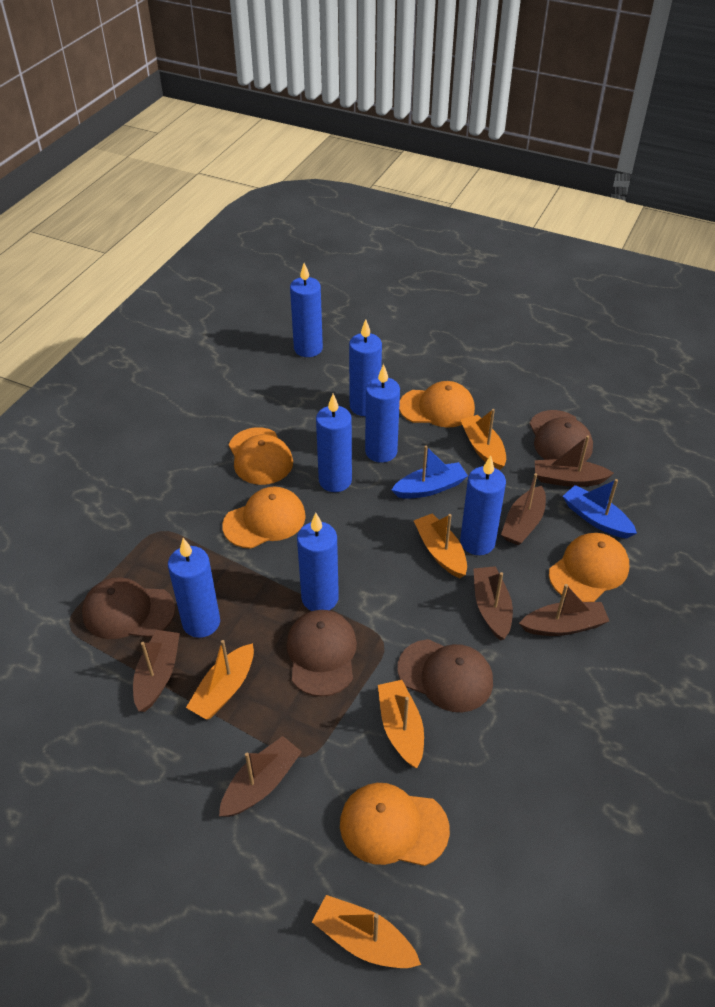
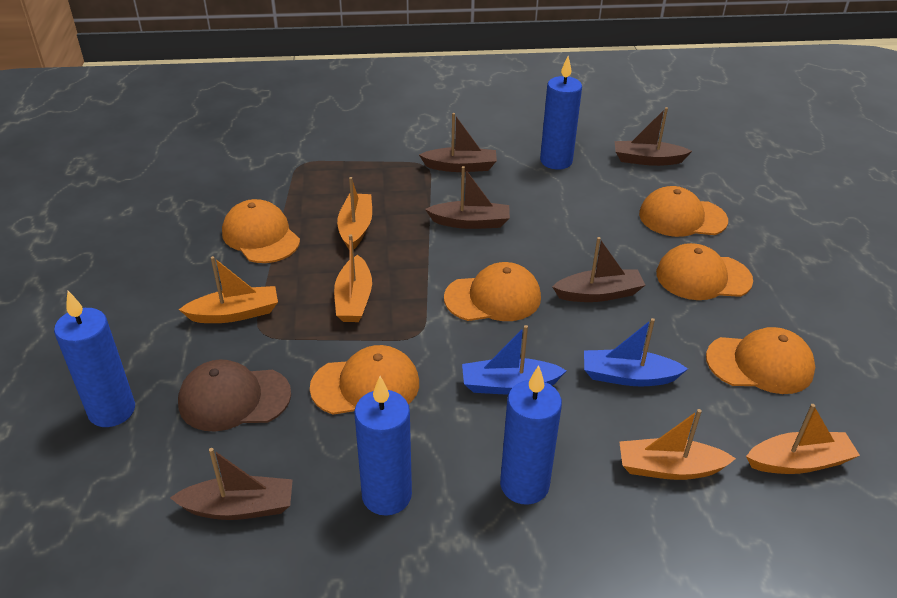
blue candle: 7 -> 4
brown boat: 6 -> 5
brown cap: 4 -> 1
orange cap: 5 -> 6

